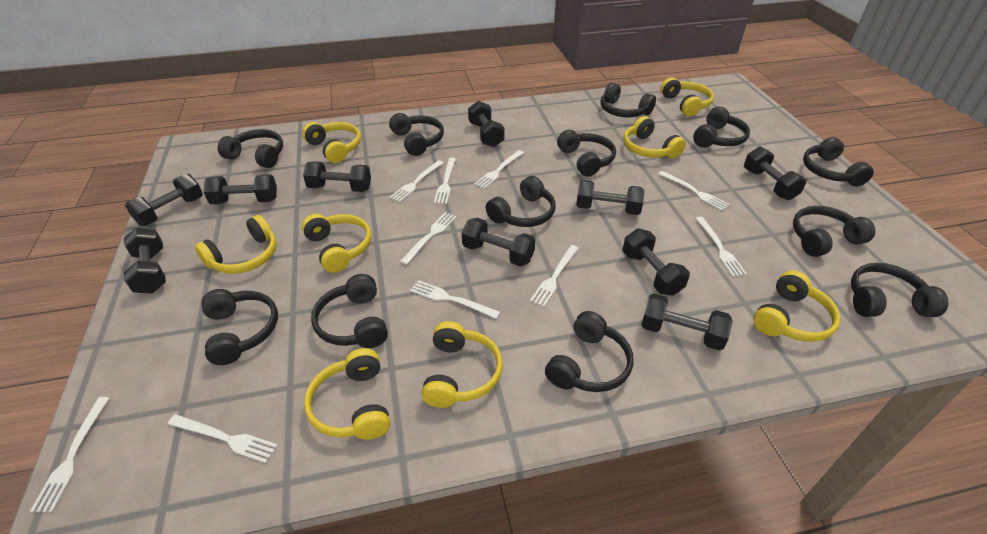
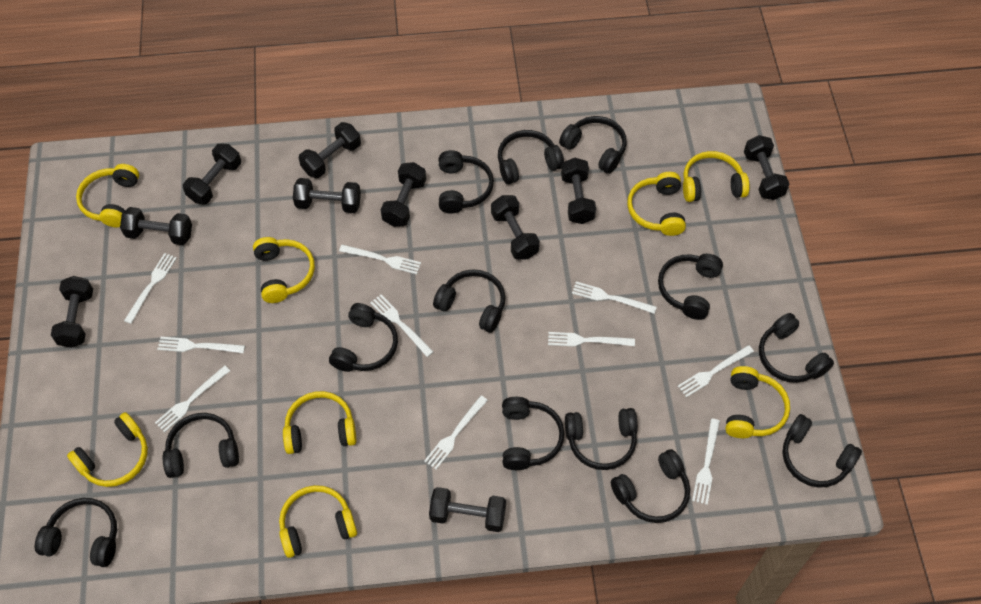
black headphones: 12 -> 13

